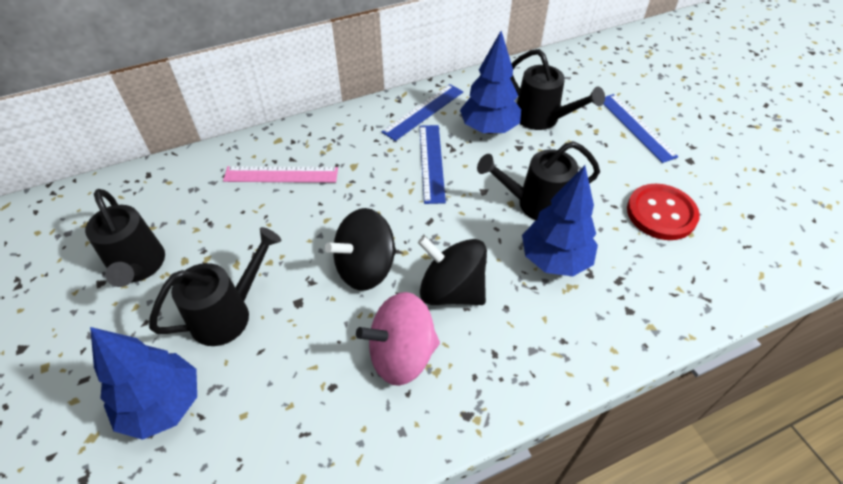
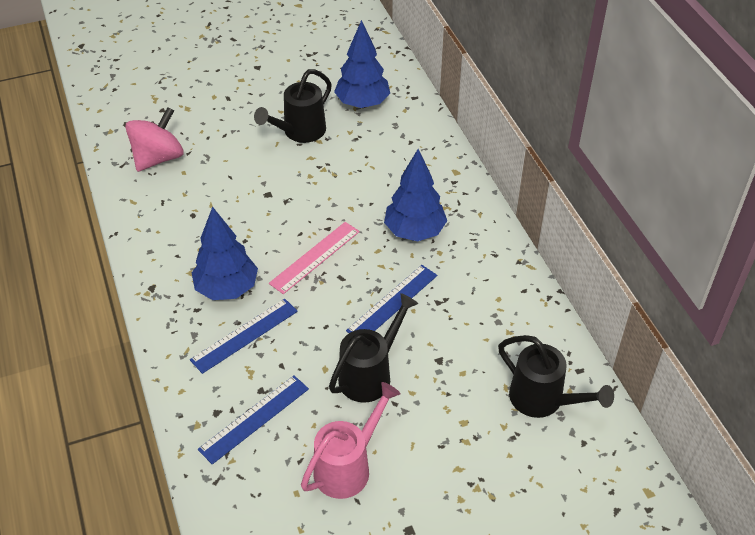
black spinning top: 2 -> 0
black watering can: 4 -> 3
pink watering can: 0 -> 1
red button: 1 -> 0

